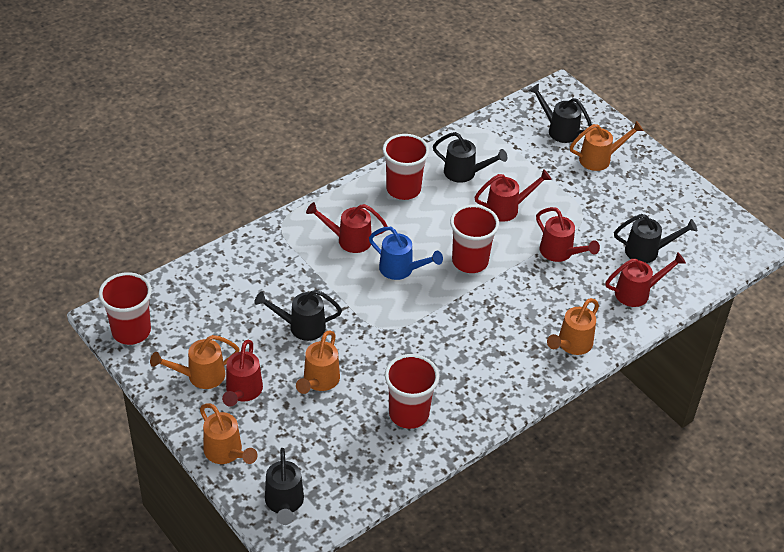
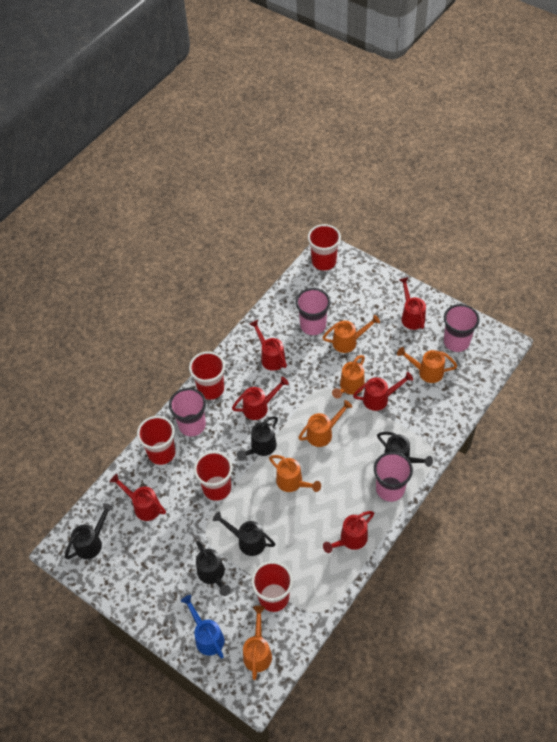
orange watering can: 5 -> 6
pink cup: 0 -> 4
red cup: 4 -> 5
red watering can: 5 -> 6

